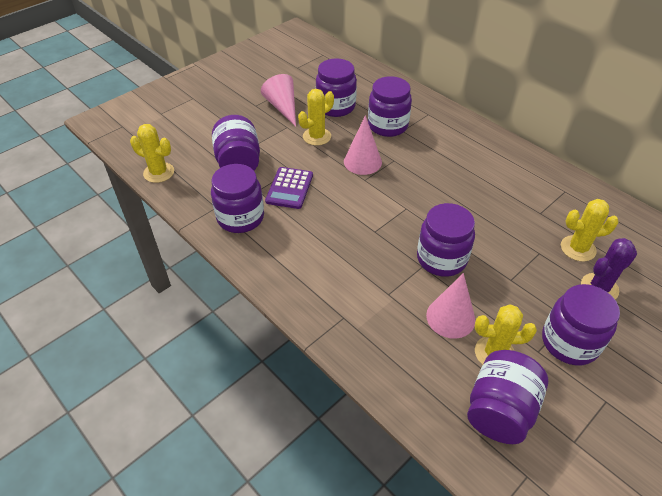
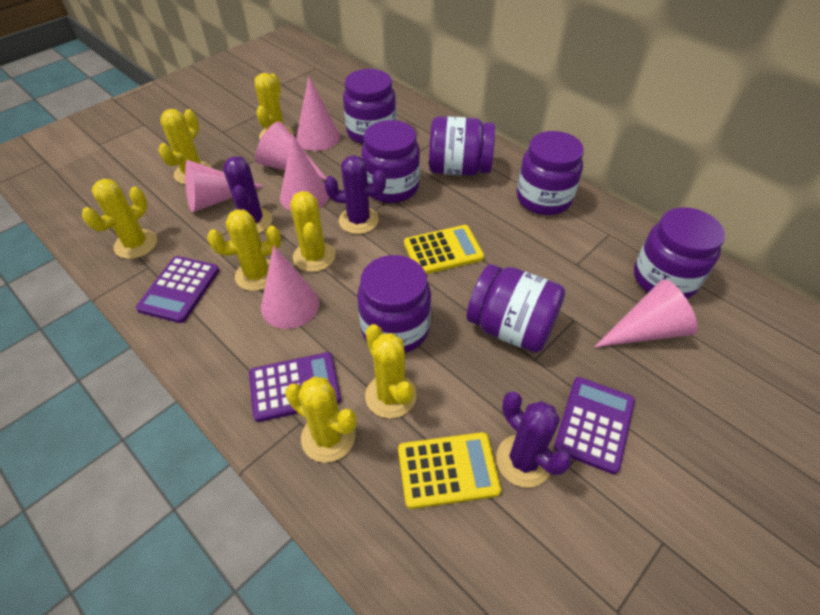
pink cone: 3 -> 6
purple cactus: 1 -> 3
purple calculator: 1 -> 3
yellow cactus: 4 -> 7
yellow calculator: 0 -> 2

